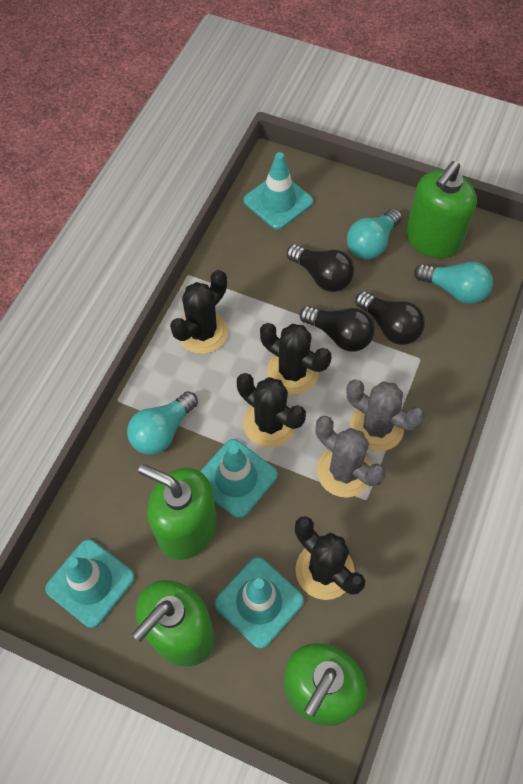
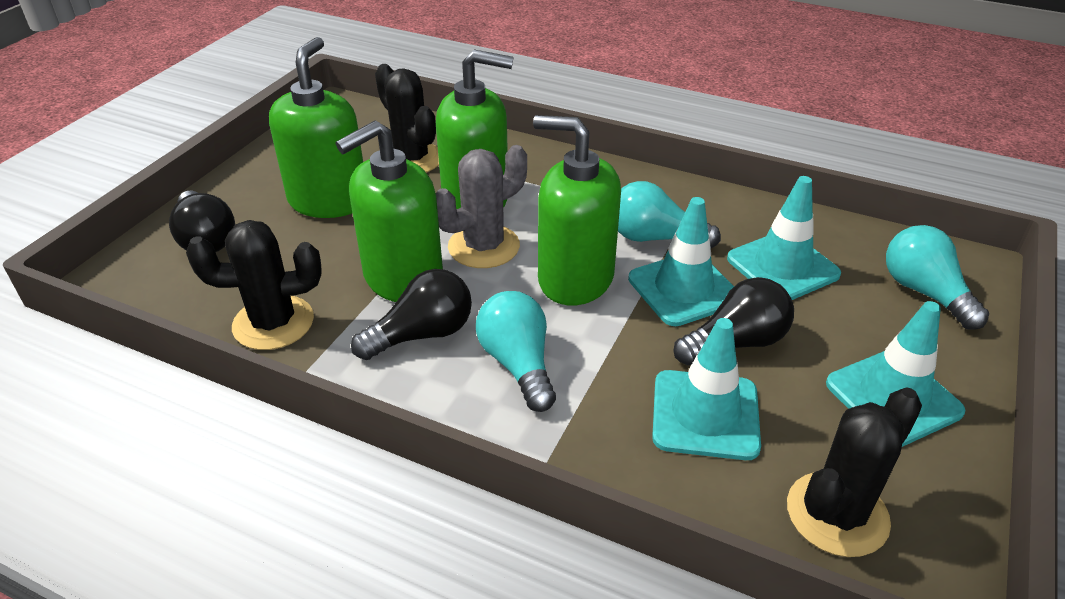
black cactus: 4 -> 3
grey cactus: 2 -> 1

